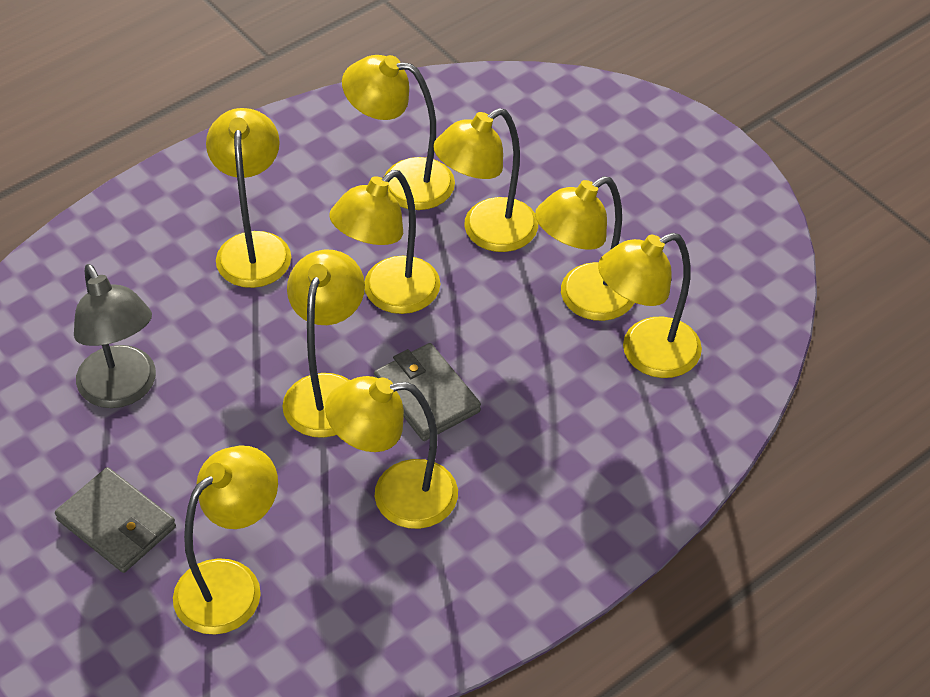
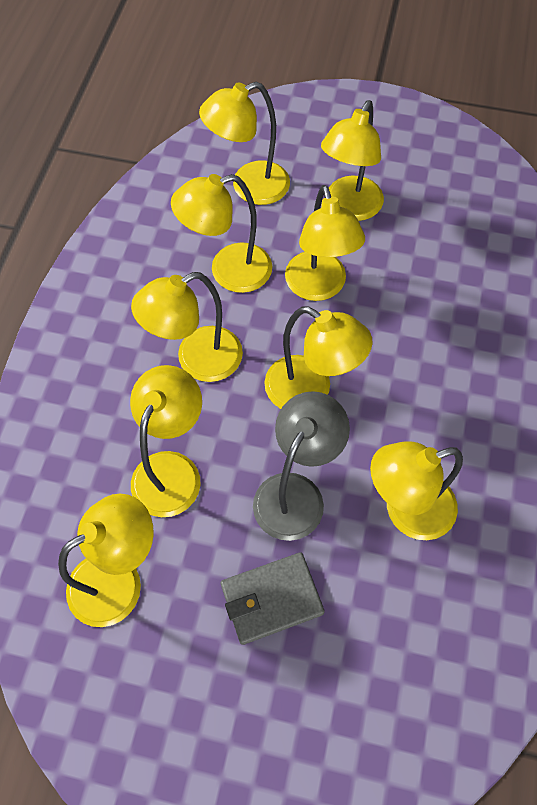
grey wallet: 2 -> 1

